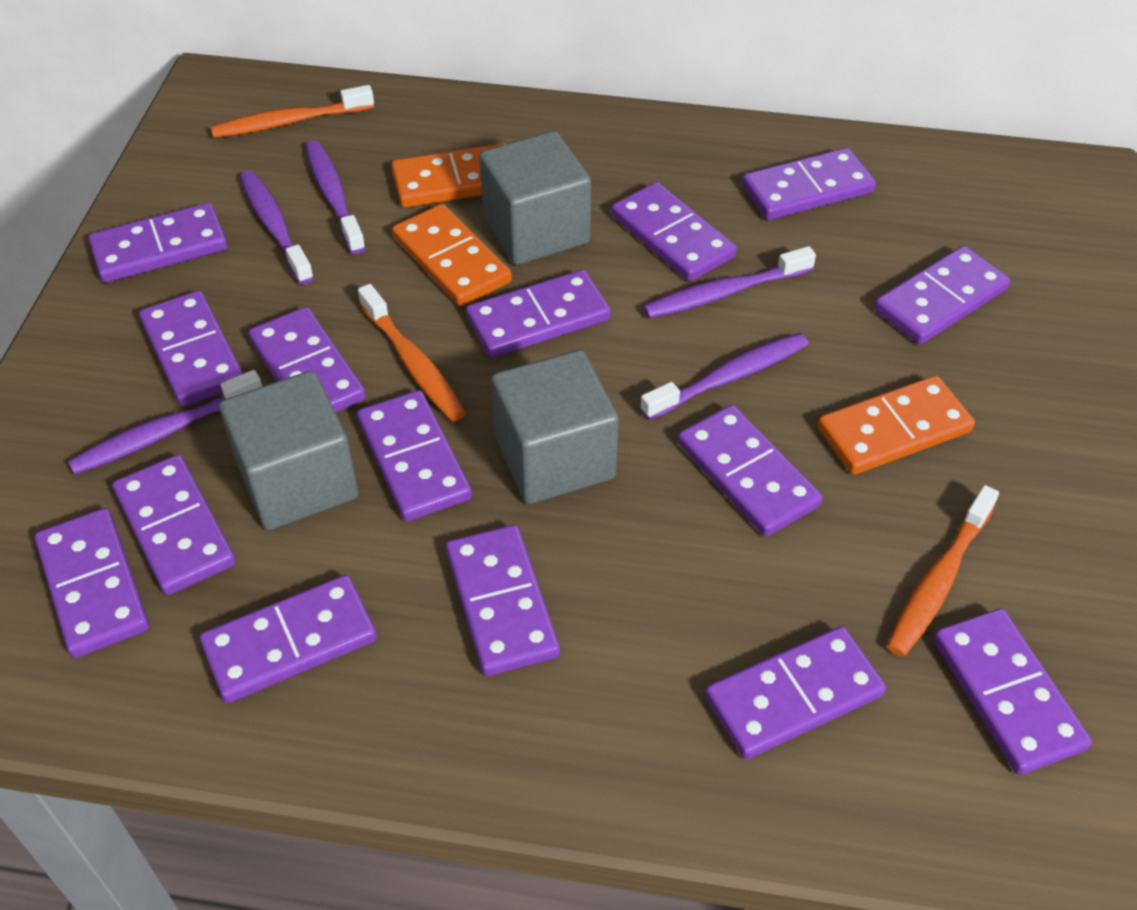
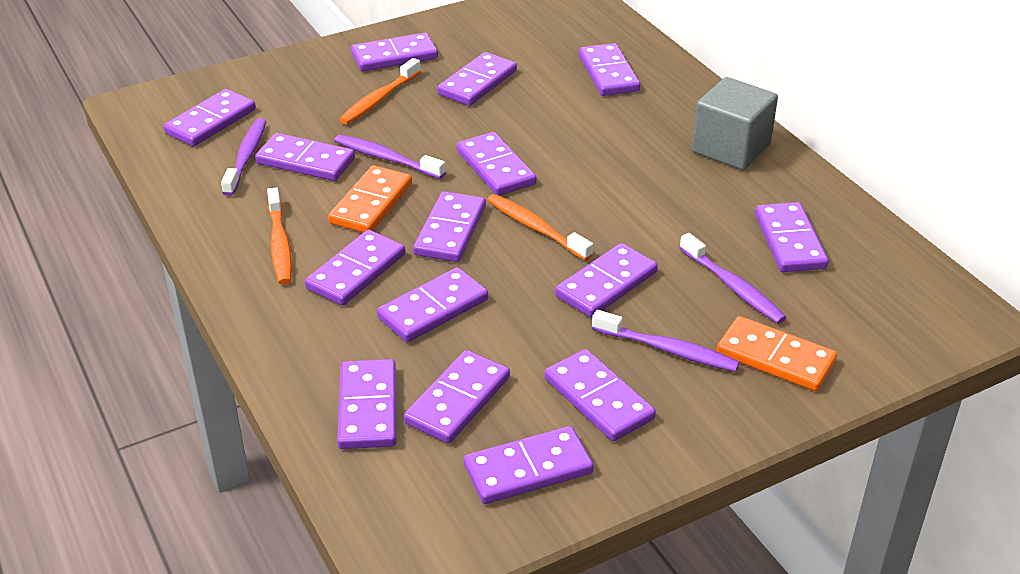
grey cube: 3 -> 1
orange domino: 3 -> 2
purple toothbrush: 5 -> 4

